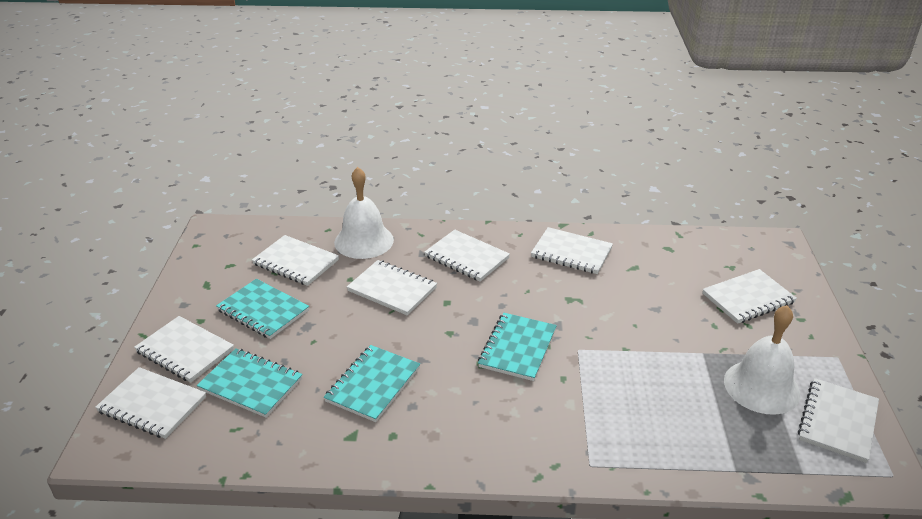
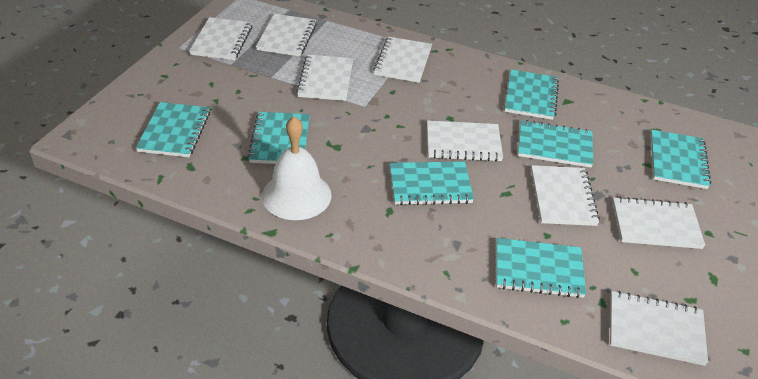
turquoise notebook: 4 -> 7
white bell: 2 -> 1

